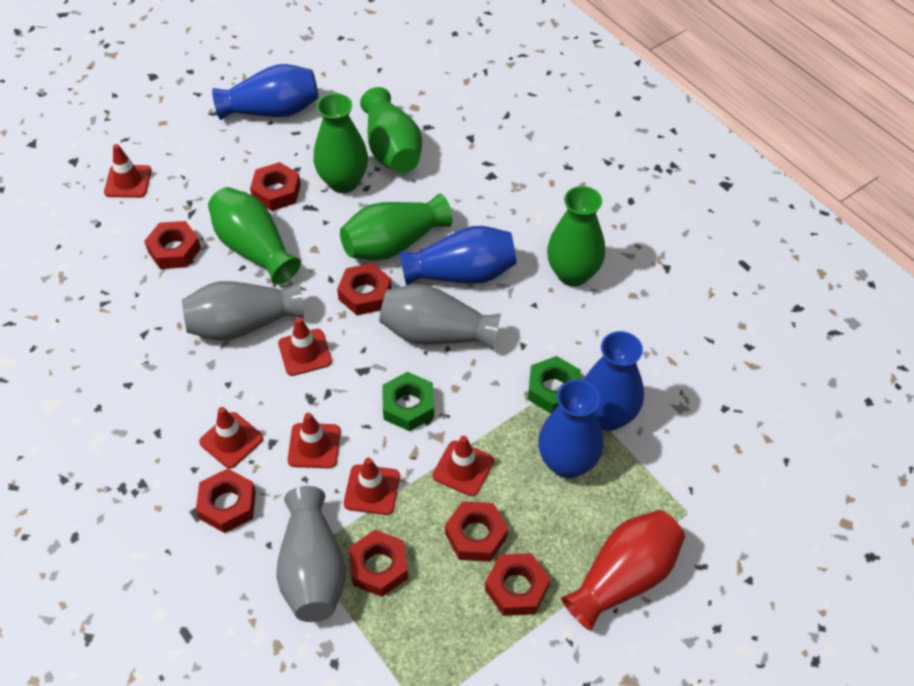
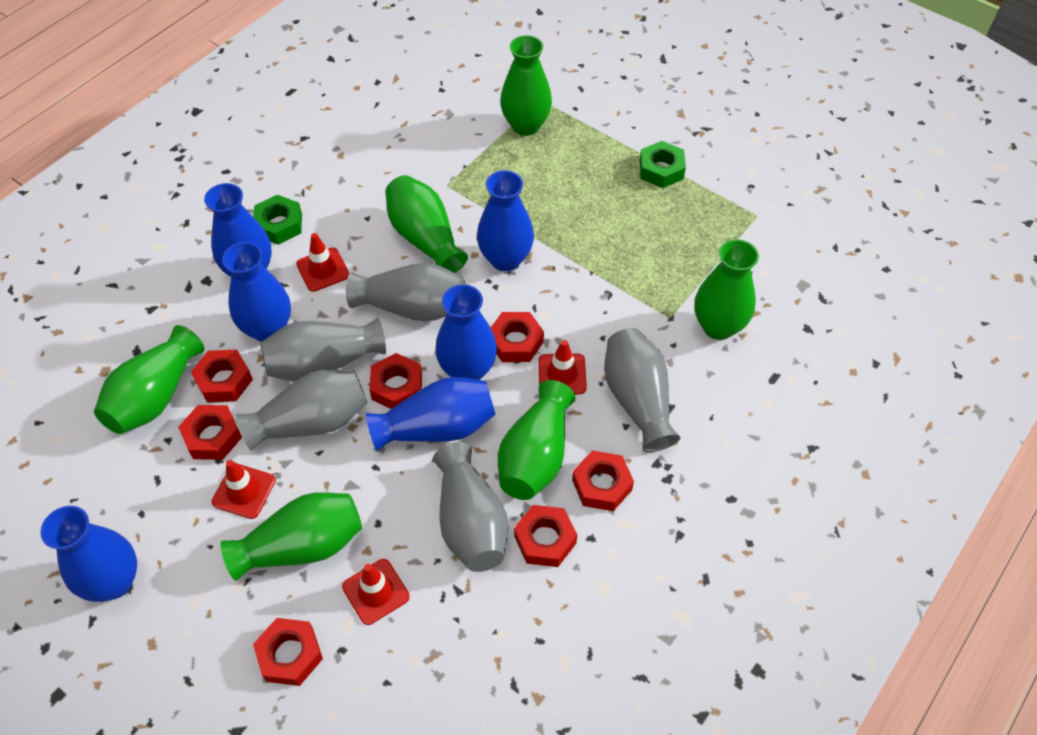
blue vase: 4 -> 6
green vase: 5 -> 6
grey vase: 3 -> 5
red traffic cone: 6 -> 4
red vase: 1 -> 0

